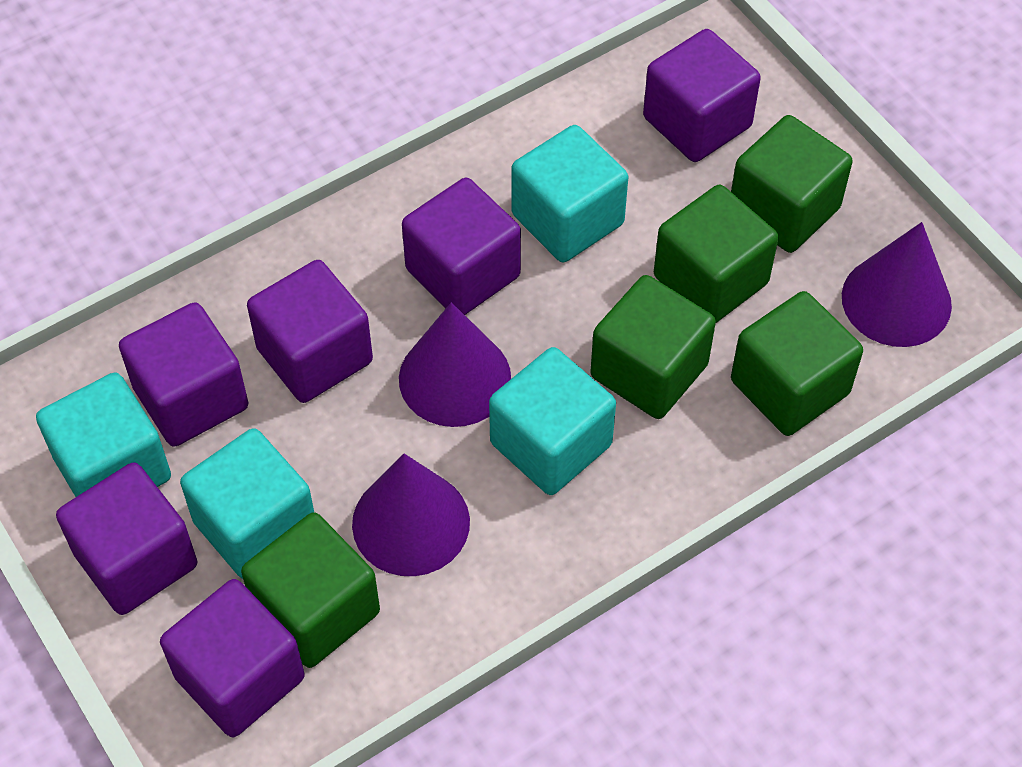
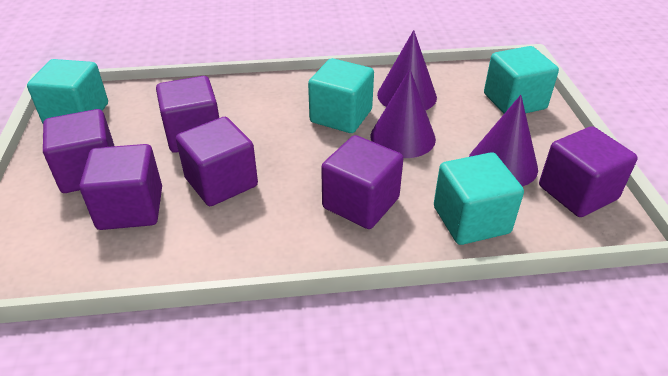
green cube: 5 -> 0

